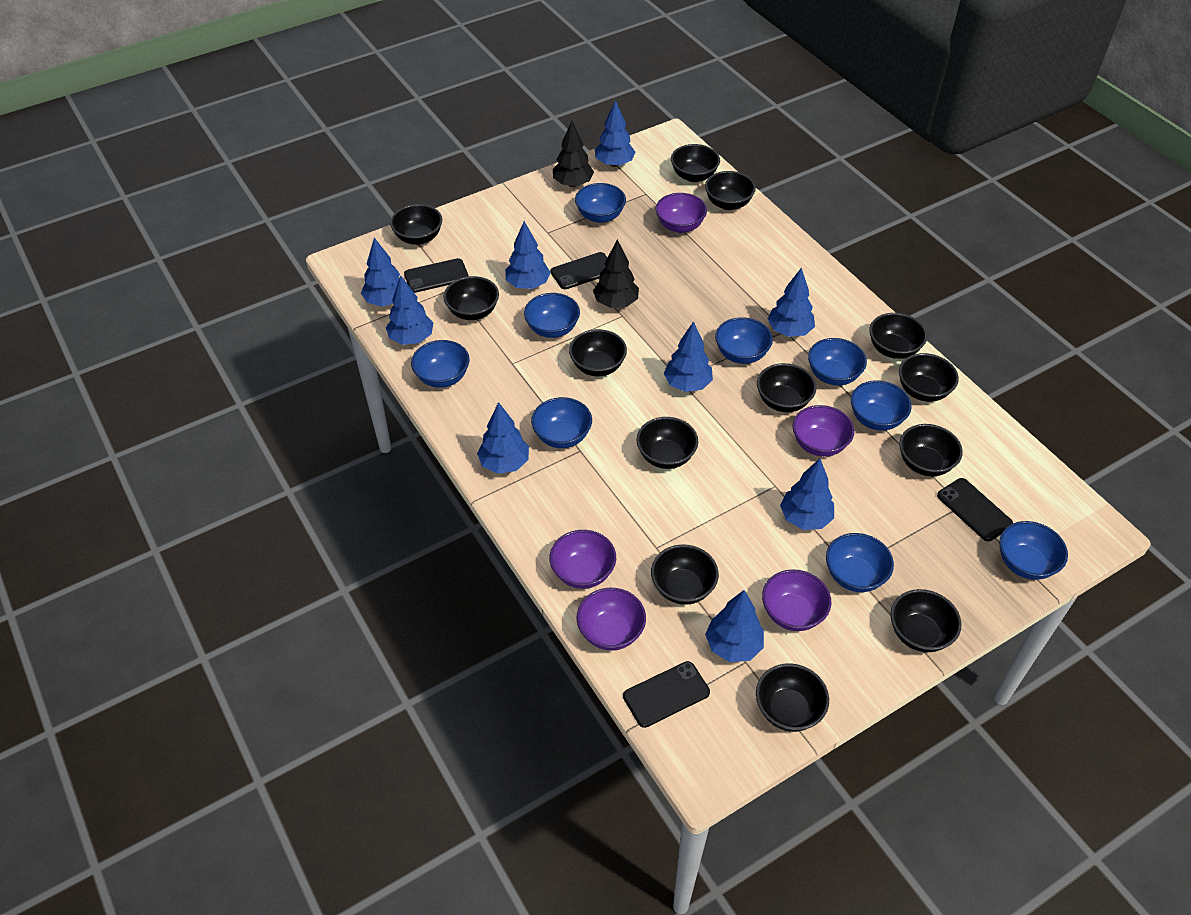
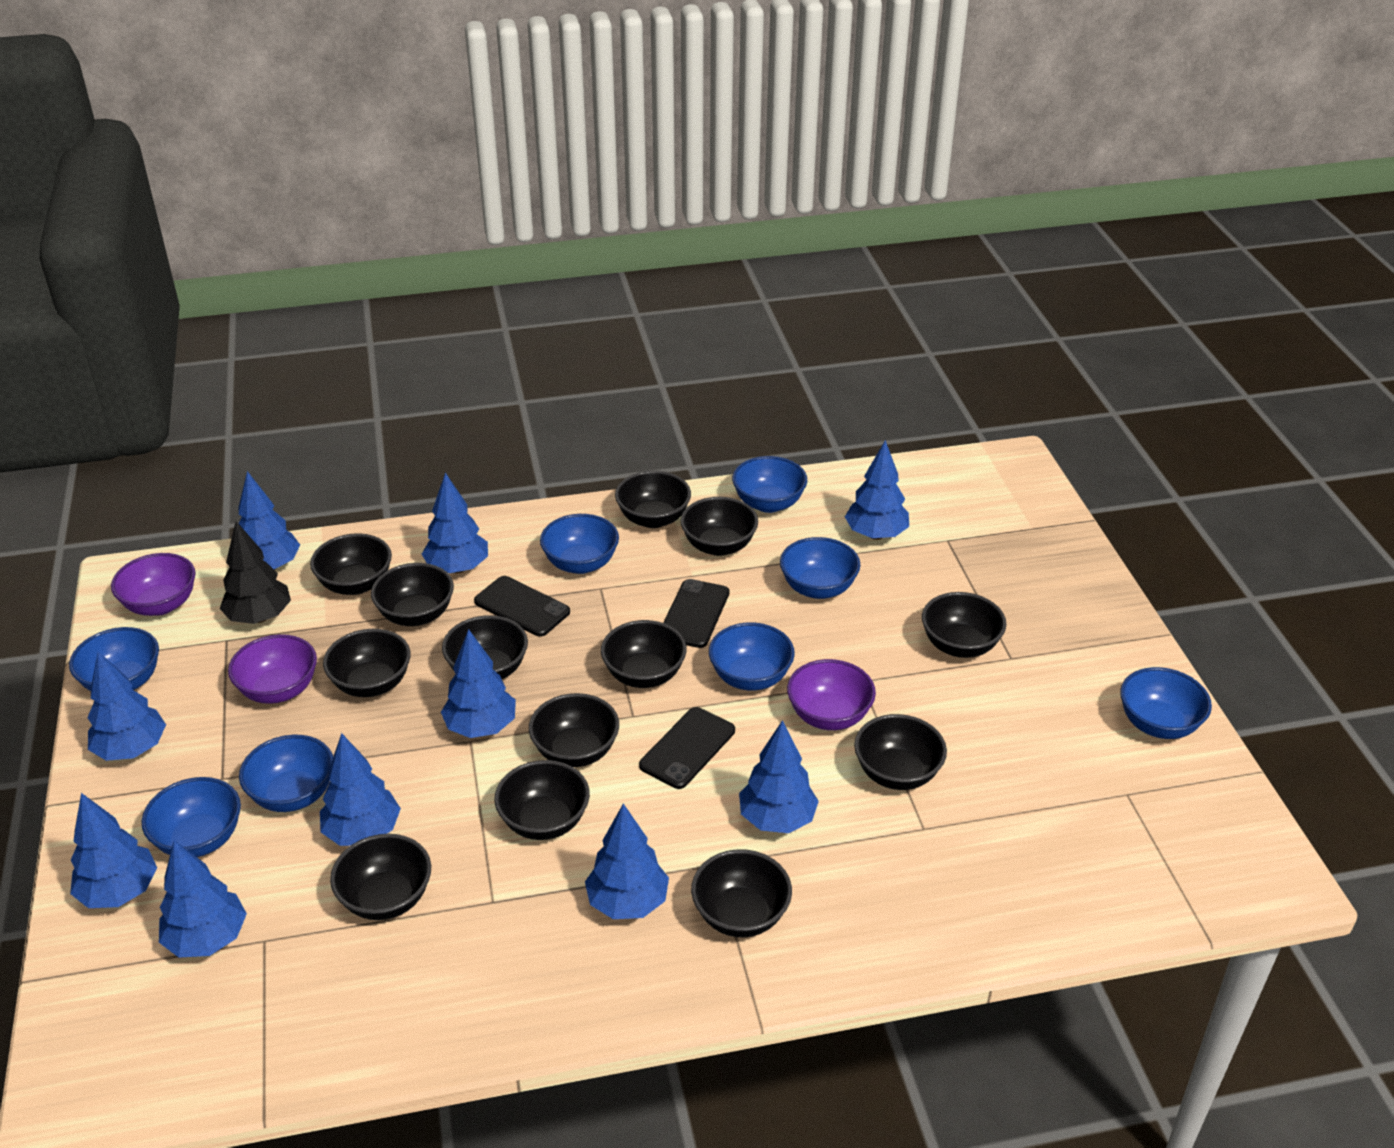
black phone: 4 -> 3
black tree: 2 -> 1
blue bowl: 9 -> 8
blue tree: 9 -> 10
purple bowl: 5 -> 3

